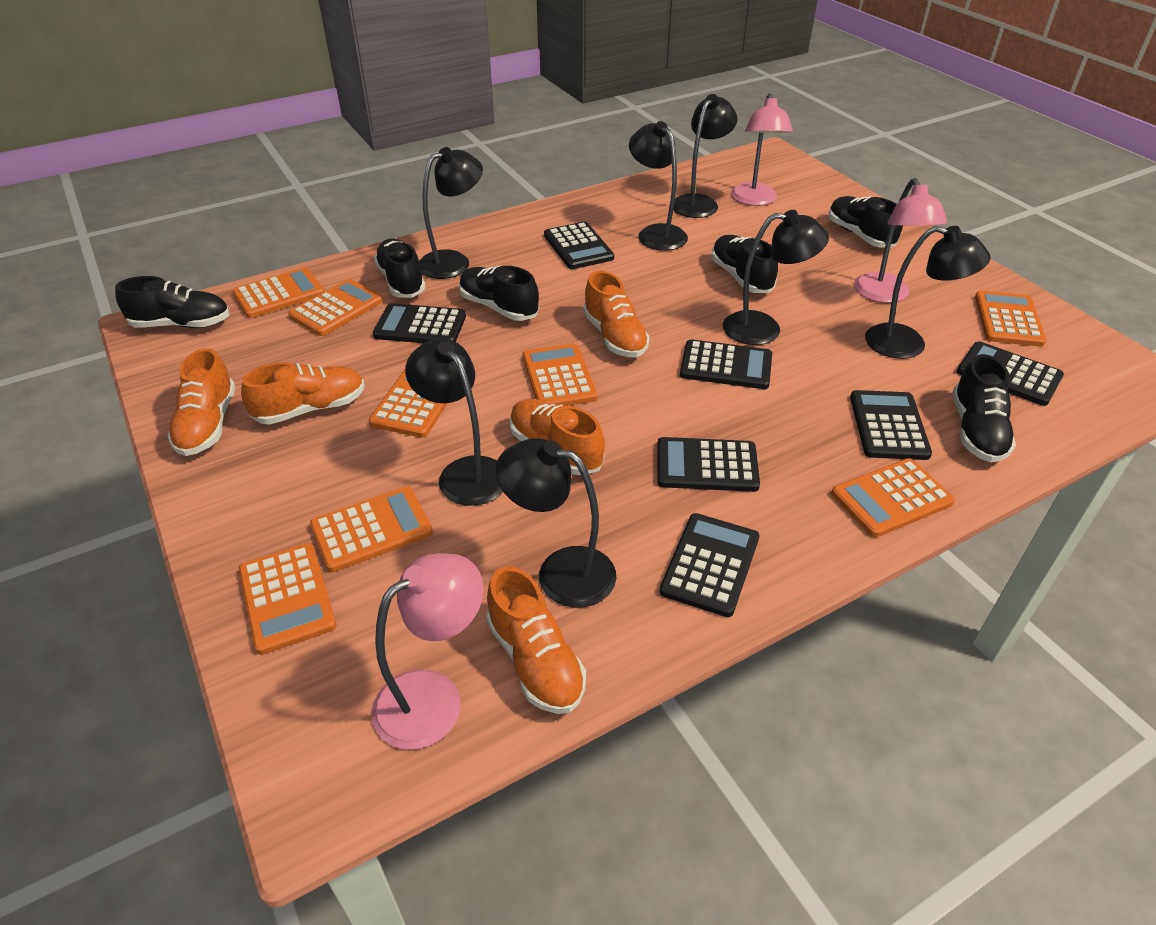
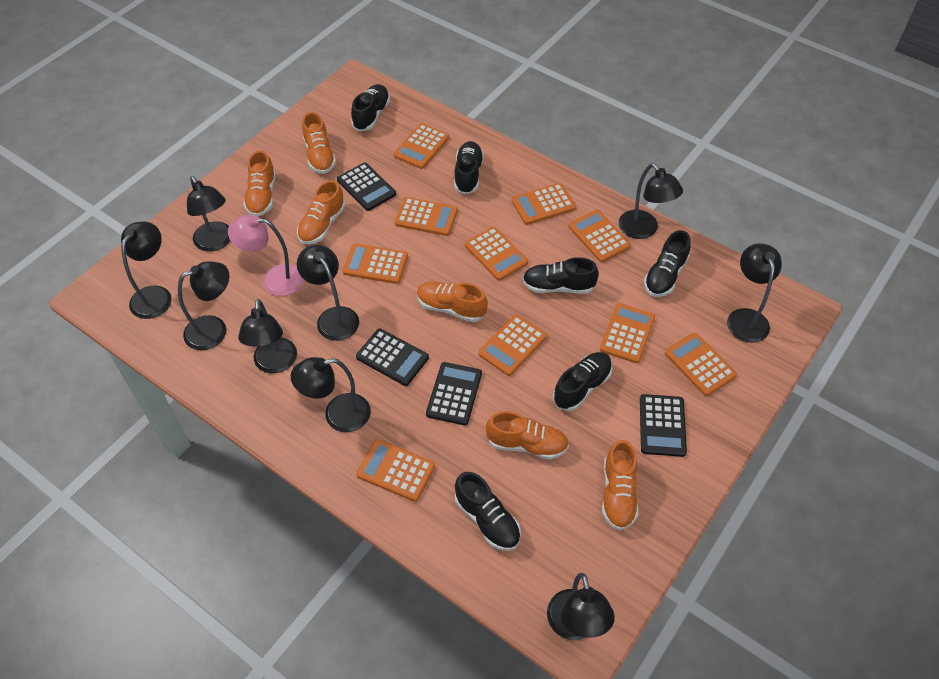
black calculator: 7 -> 4
black lamp: 7 -> 9
orange calculator: 8 -> 10
orange shoe: 5 -> 6
pink lamp: 3 -> 1

